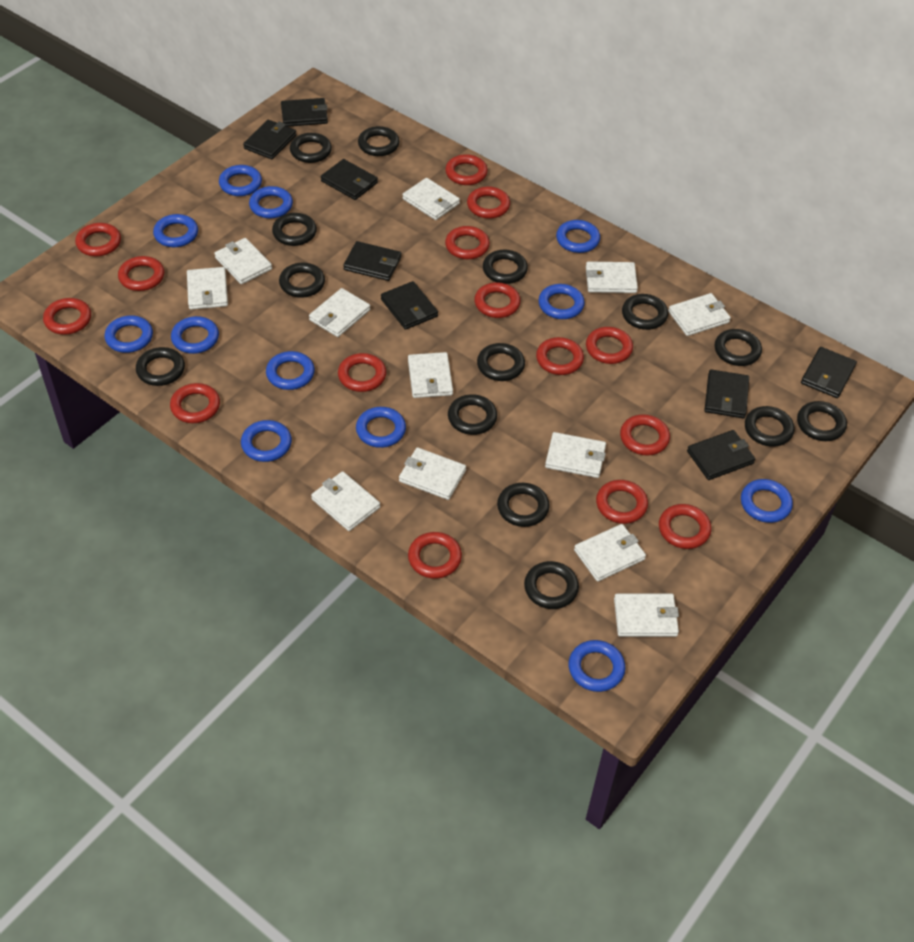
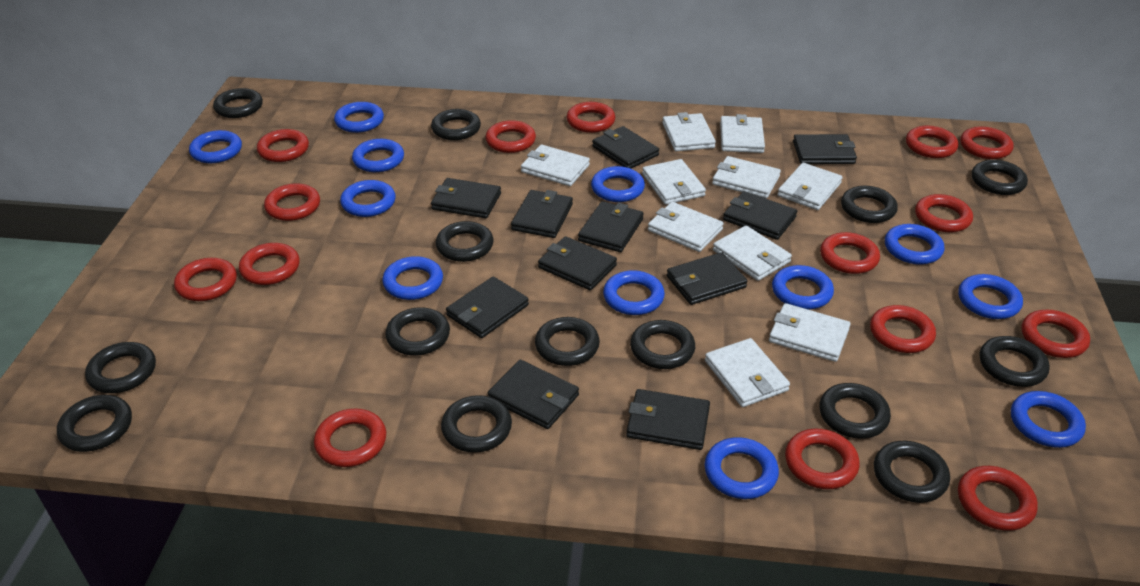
black wallet: 8 -> 11
white wallet: 12 -> 10

